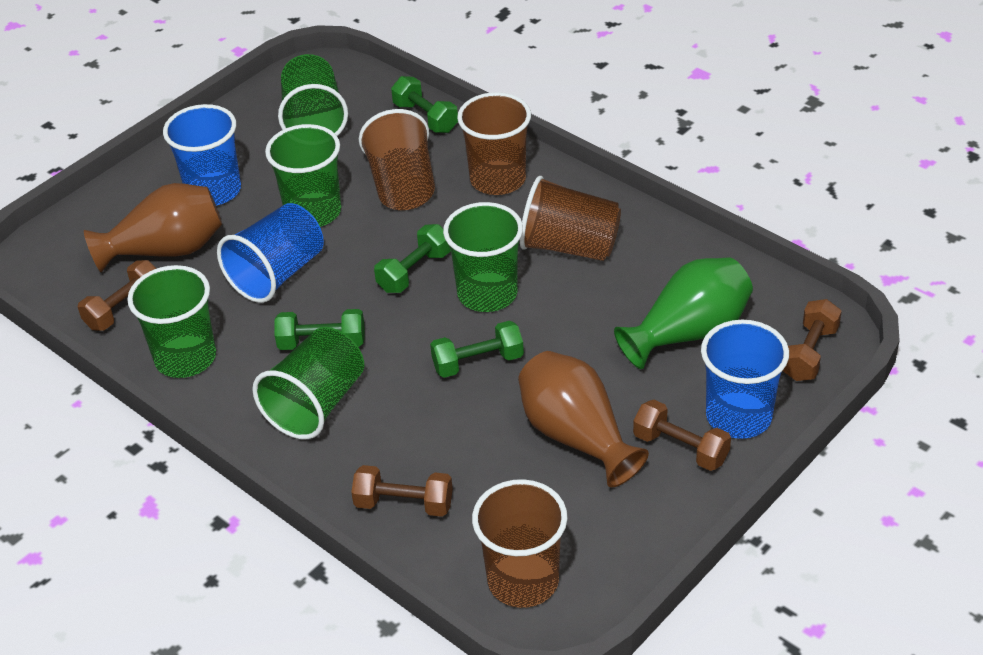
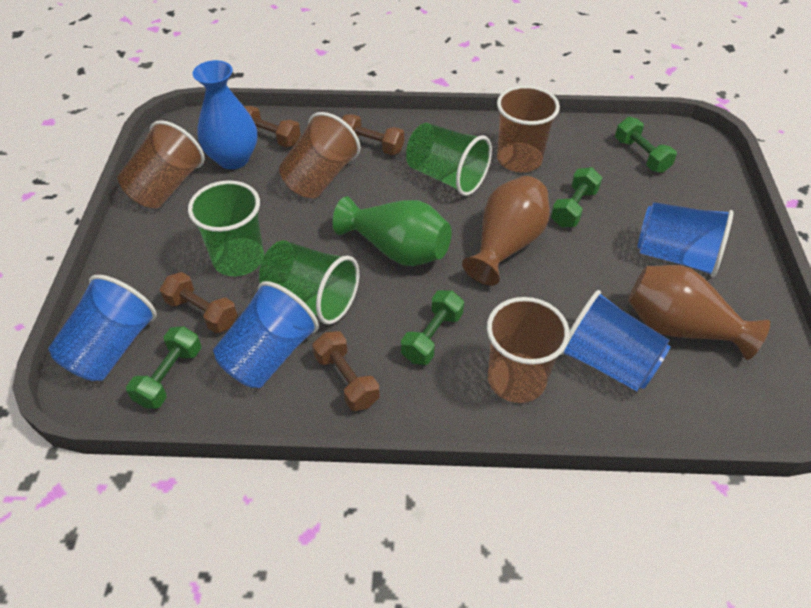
blue cup: 3 -> 4
blue vase: 0 -> 1
green cup: 5 -> 3

